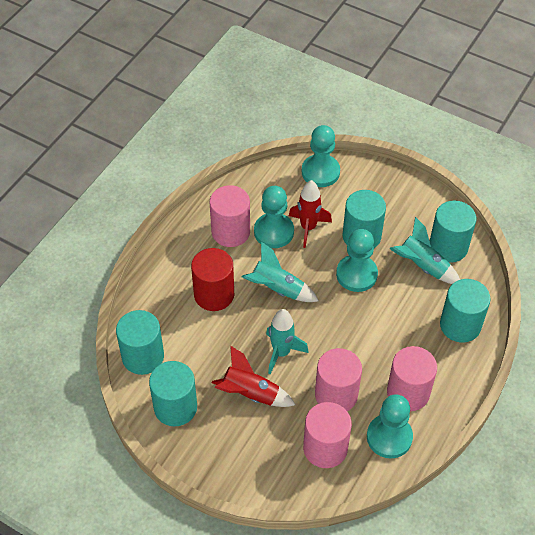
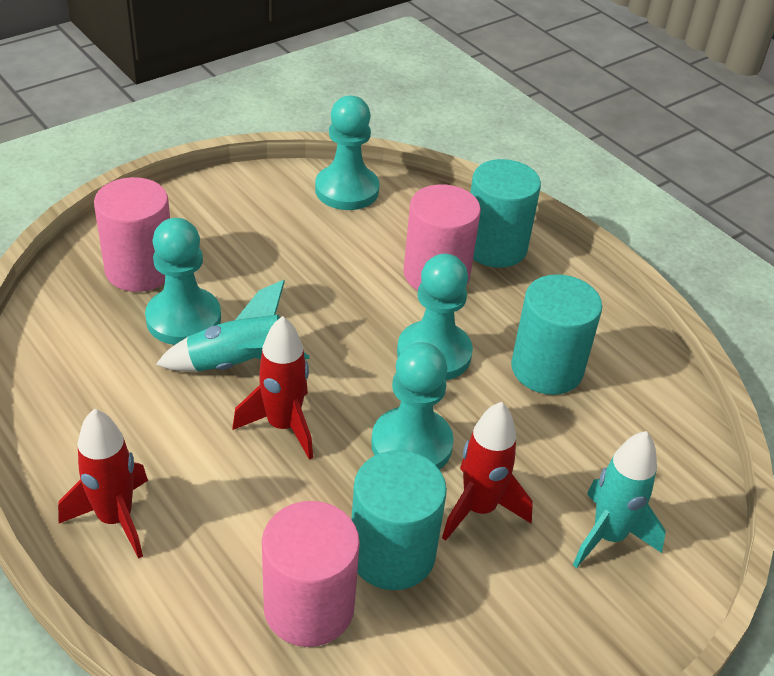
pink cylinder: 4 -> 3
red cylinder: 1 -> 0
red rocket: 2 -> 3
turquoise cylinder: 5 -> 3
turquoise rocket: 3 -> 2

